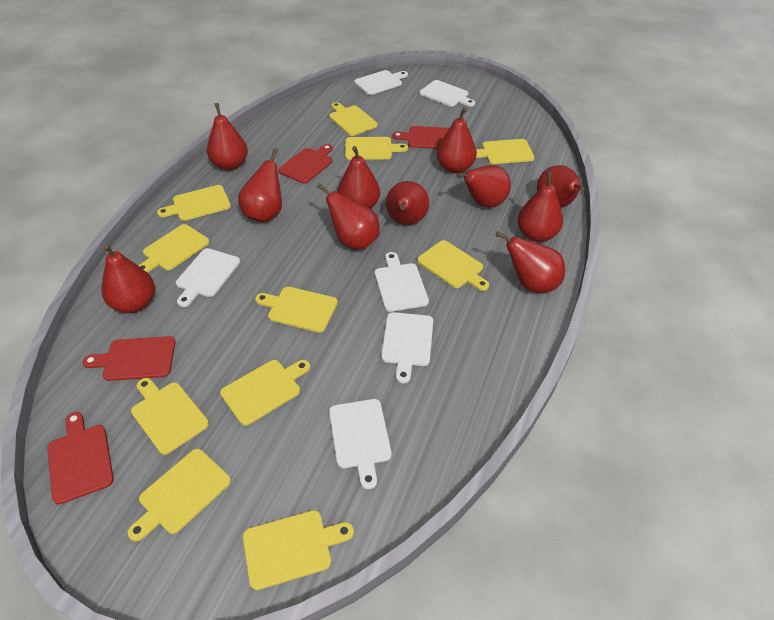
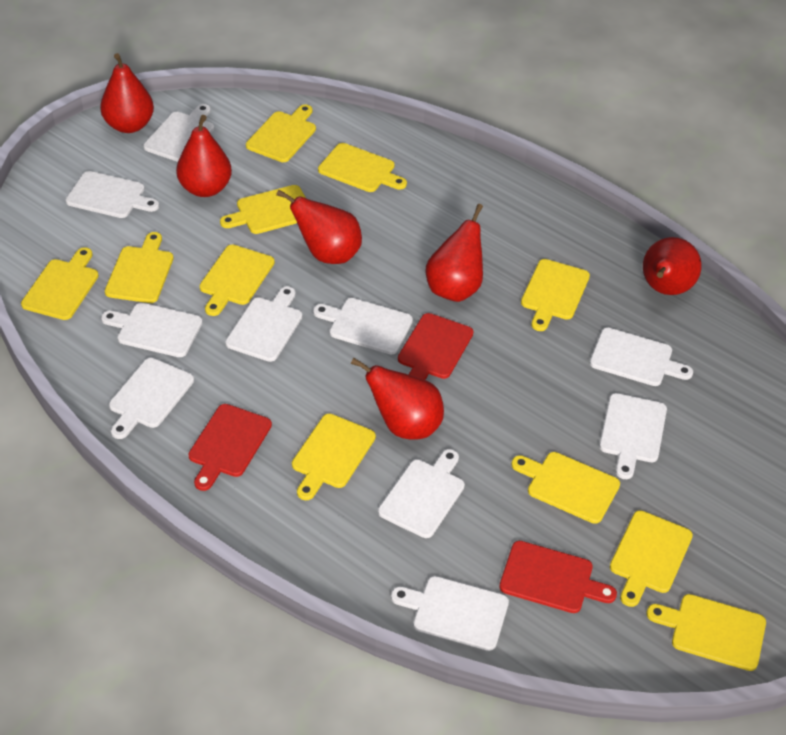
red cutting board: 4 -> 3
red pear: 11 -> 6
white cutting board: 6 -> 10

